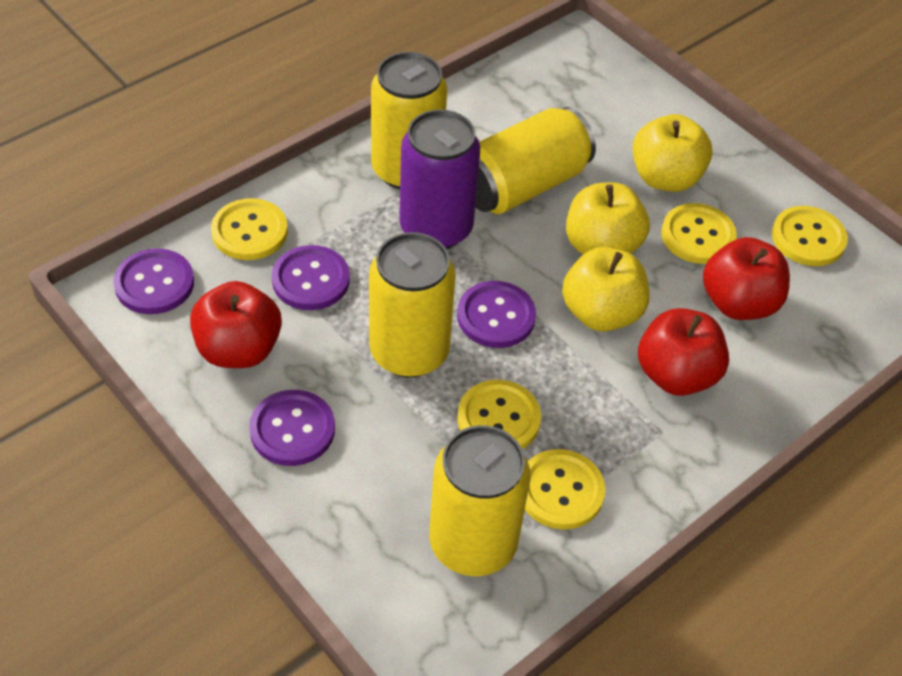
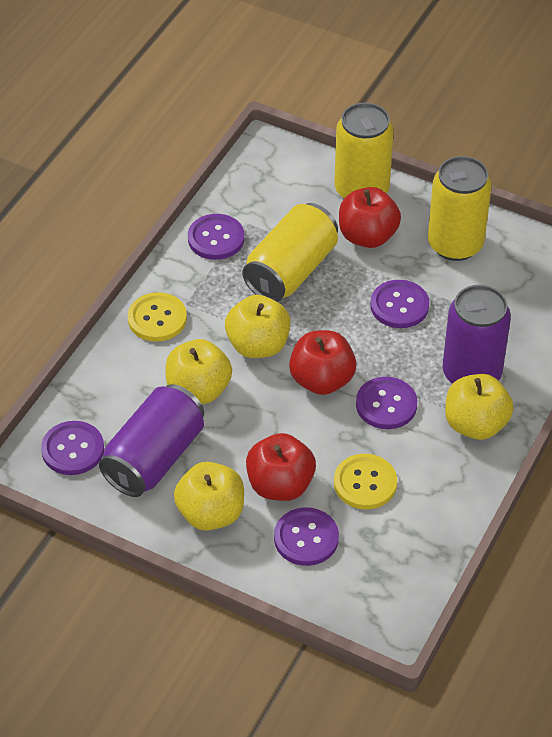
purple button: 4 -> 5
purple can: 1 -> 2
yellow apple: 3 -> 4
yellow button: 5 -> 2
yellow can: 4 -> 3

